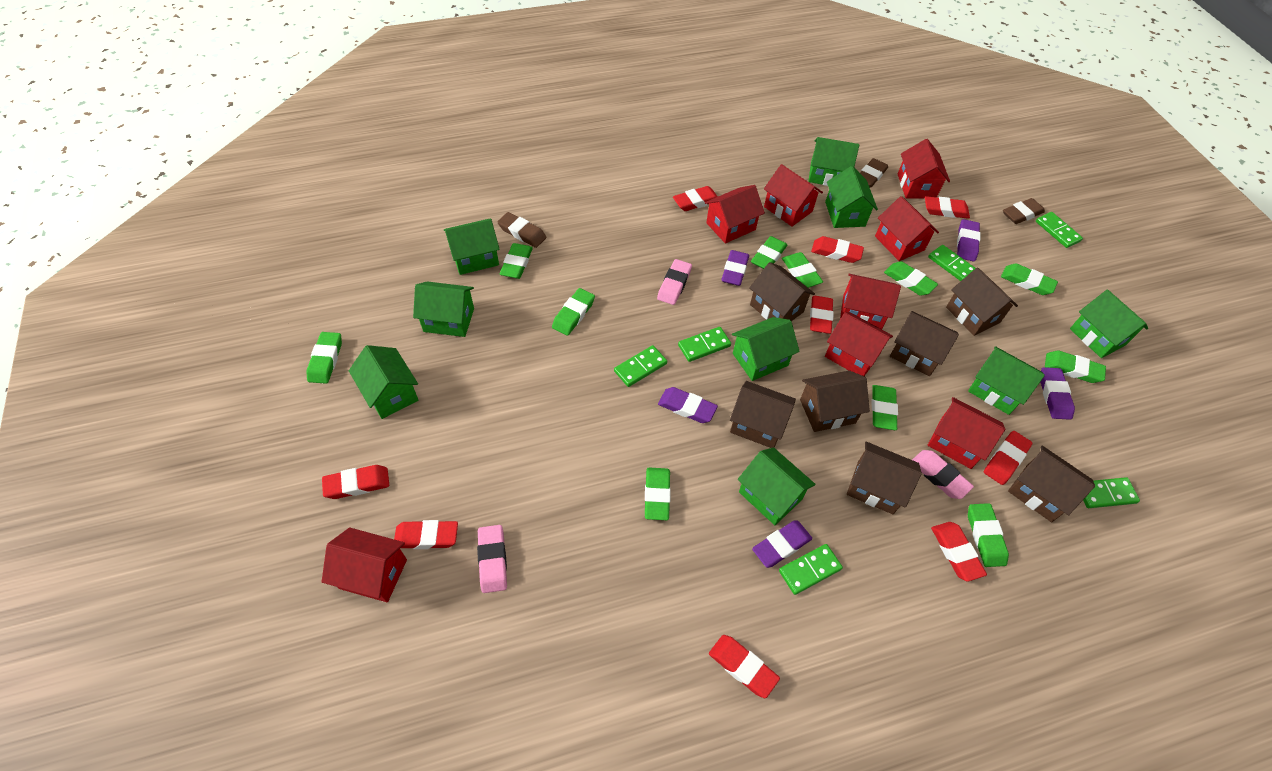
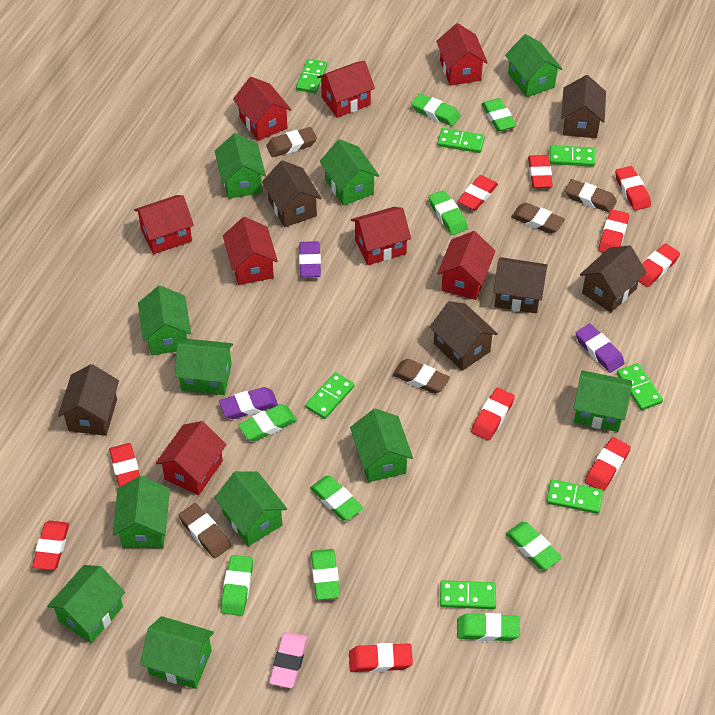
brown eraser: 3 -> 5
brown house: 7 -> 6
green domino: 6 -> 7
green eraser: 11 -> 9
green house: 9 -> 11
pink eraser: 3 -> 1
purple eraser: 5 -> 3
red eraser: 9 -> 10

